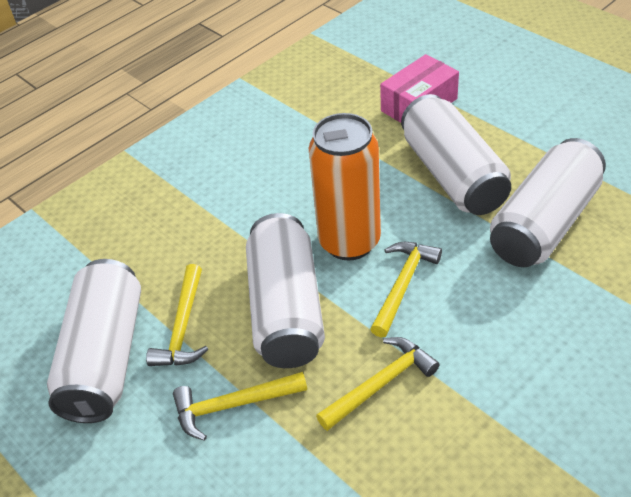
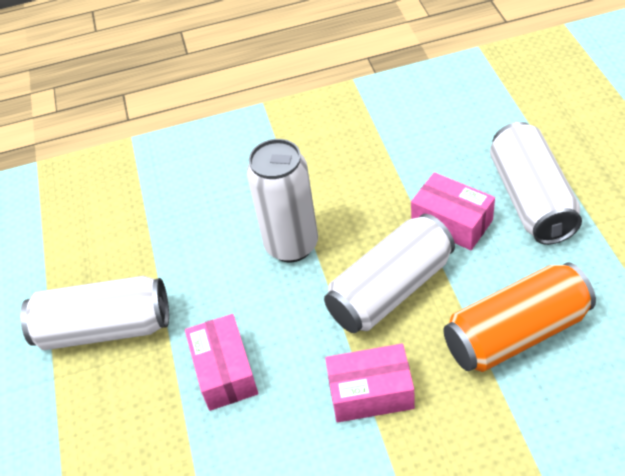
pink box: 1 -> 3
yellow hammer: 4 -> 0

